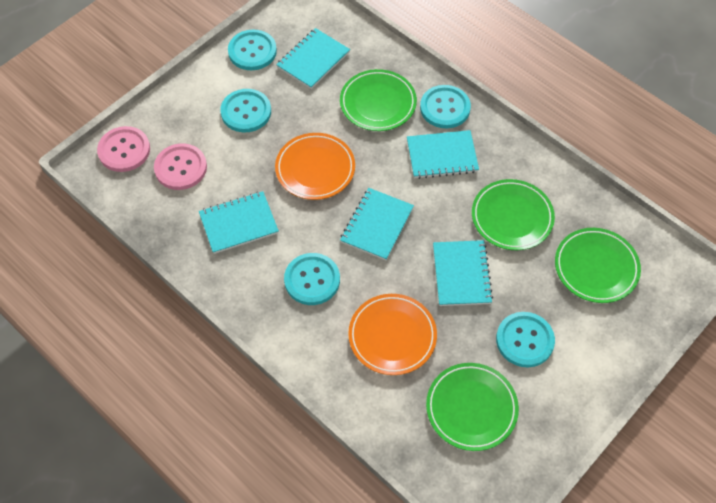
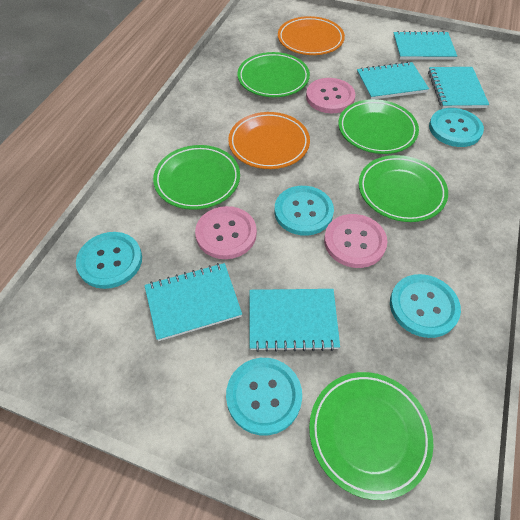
green plate: 4 -> 5
pink button: 2 -> 3

